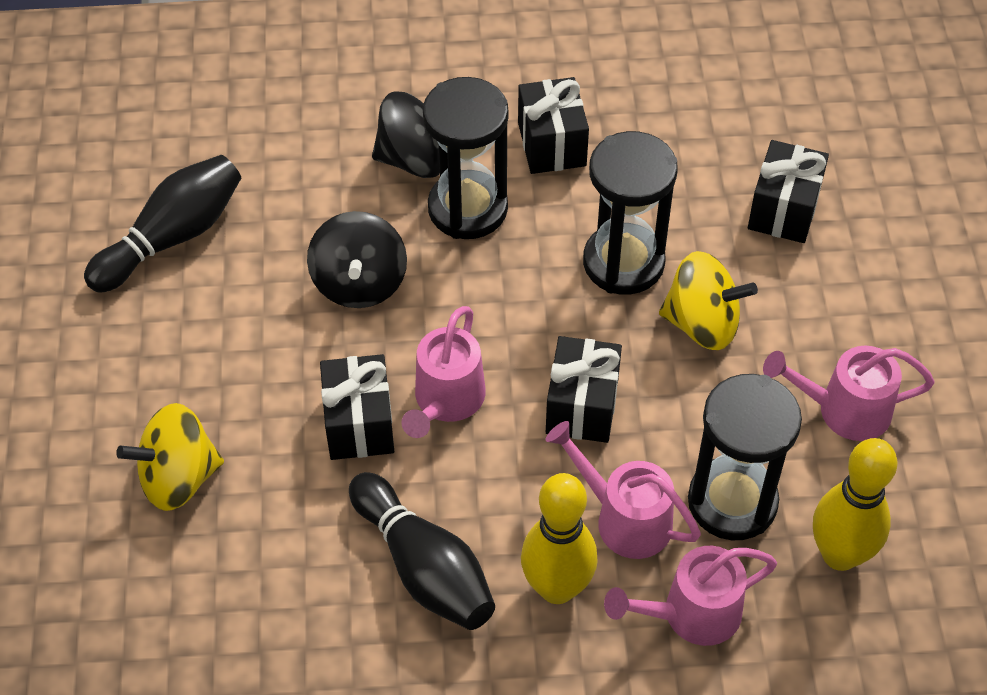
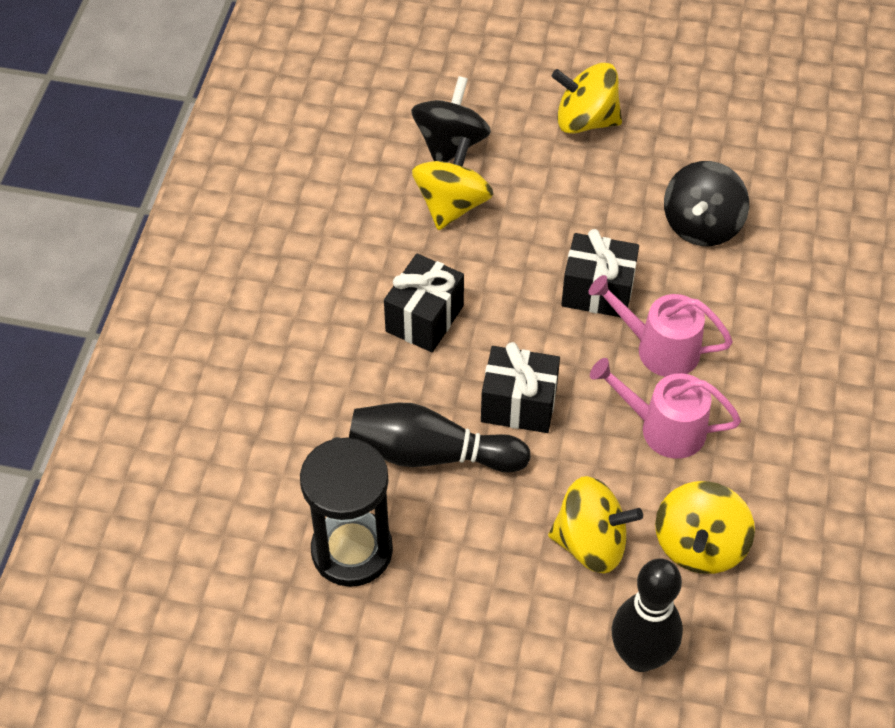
black gift: 4 -> 3
black hourglass: 3 -> 1
pink watering can: 4 -> 2
yellow bowling pin: 2 -> 0
yellow spinning top: 2 -> 4

